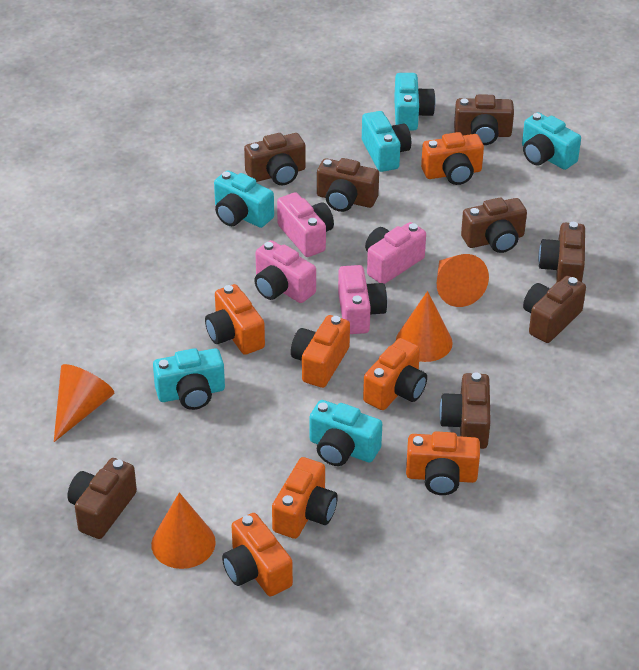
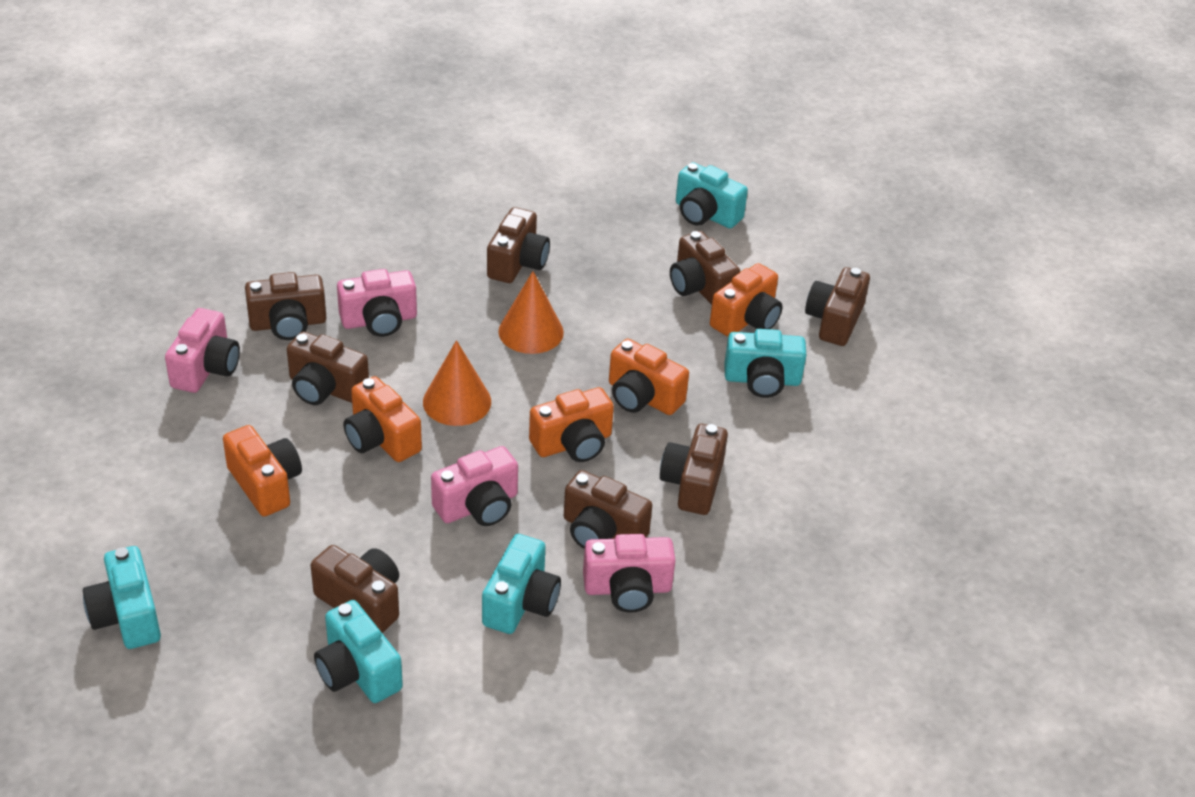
orange camera: 7 -> 5
orange cone: 4 -> 2
turquoise camera: 6 -> 5

